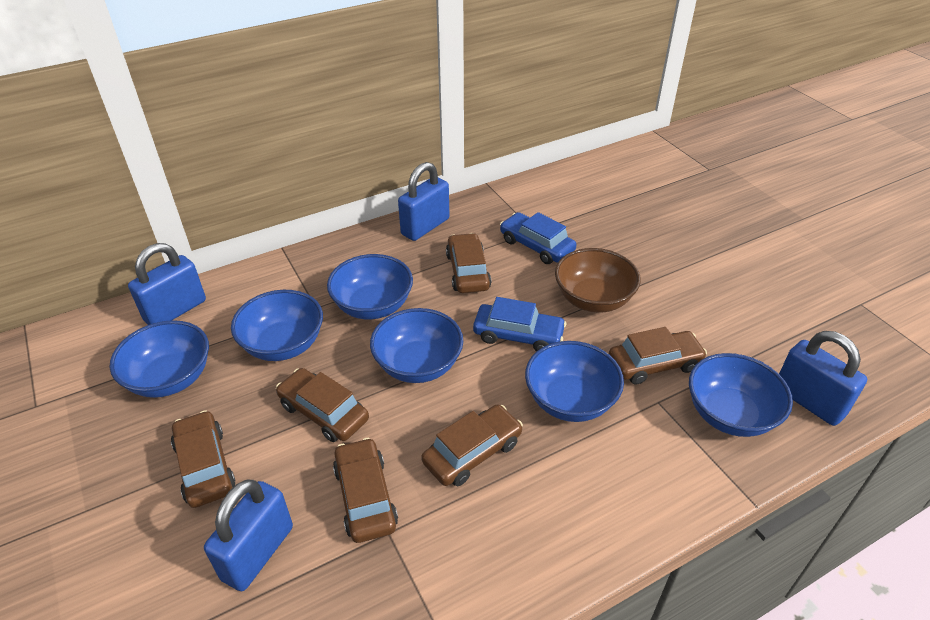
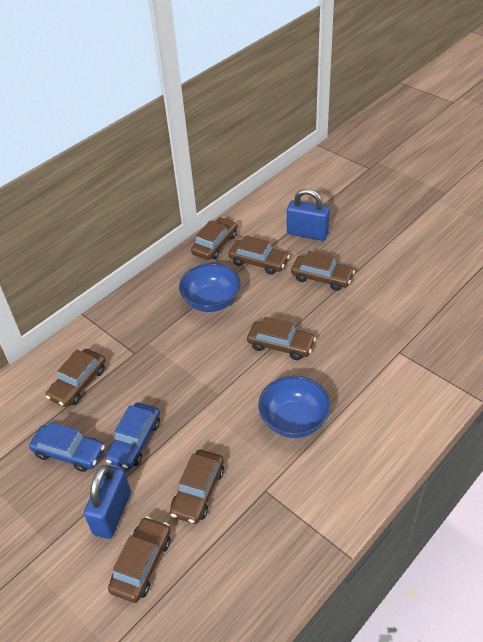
blue bowl: 6 -> 2
blue padlock: 4 -> 2
brown bowl: 1 -> 0
brown car: 6 -> 7

